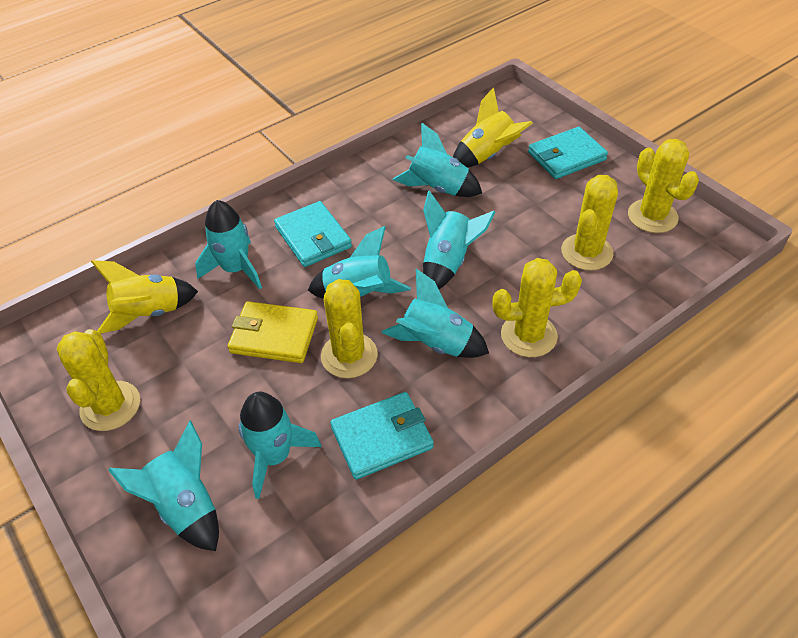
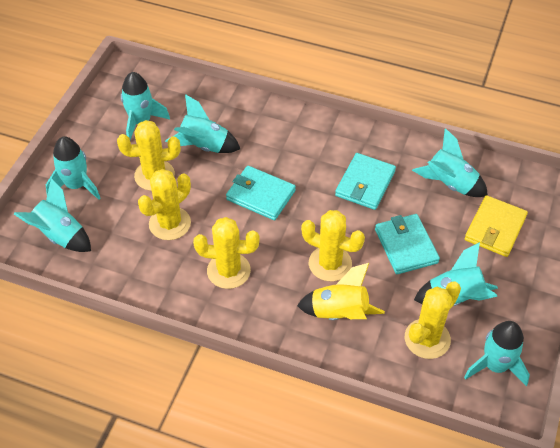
yellow rocket: 2 -> 1

